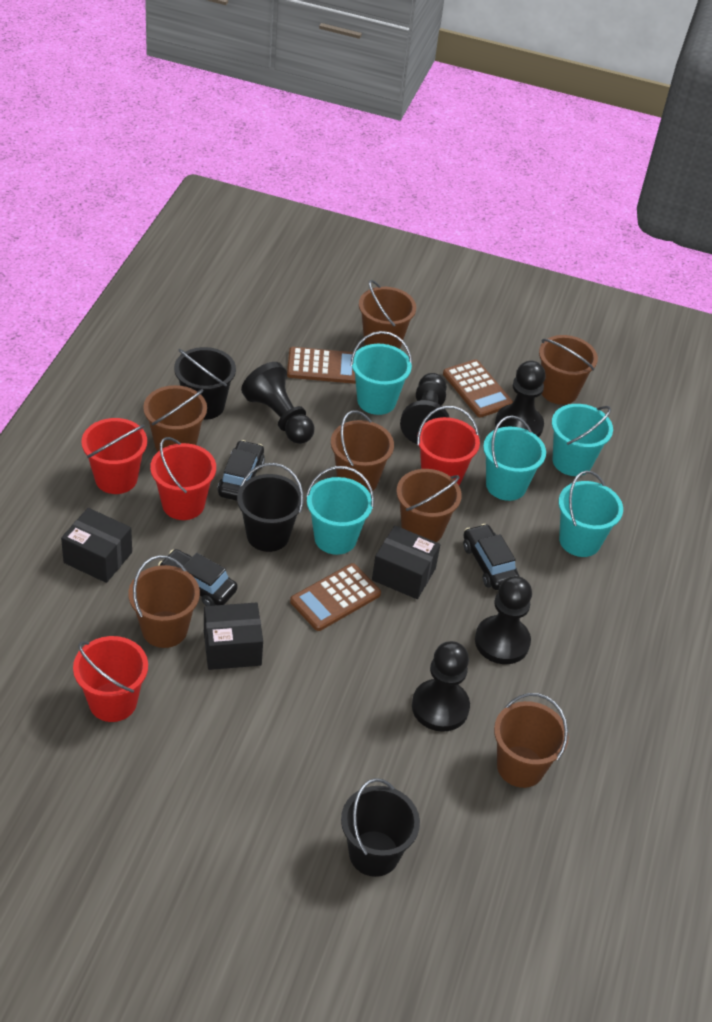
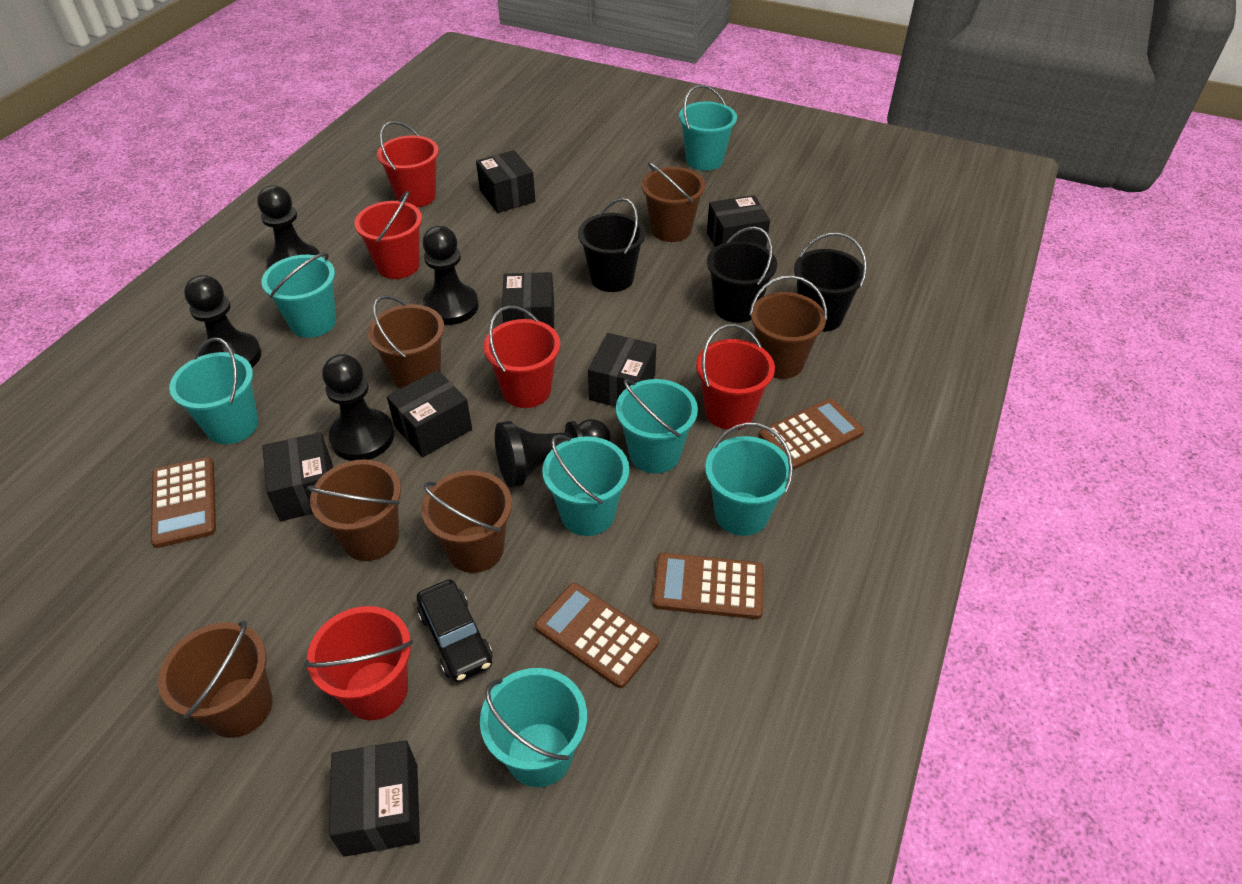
black box: 3 -> 7
black car: 3 -> 1
brown bucket: 7 -> 6
brown calculator: 3 -> 4
red bucket: 4 -> 5
turquoise bucket: 5 -> 7

